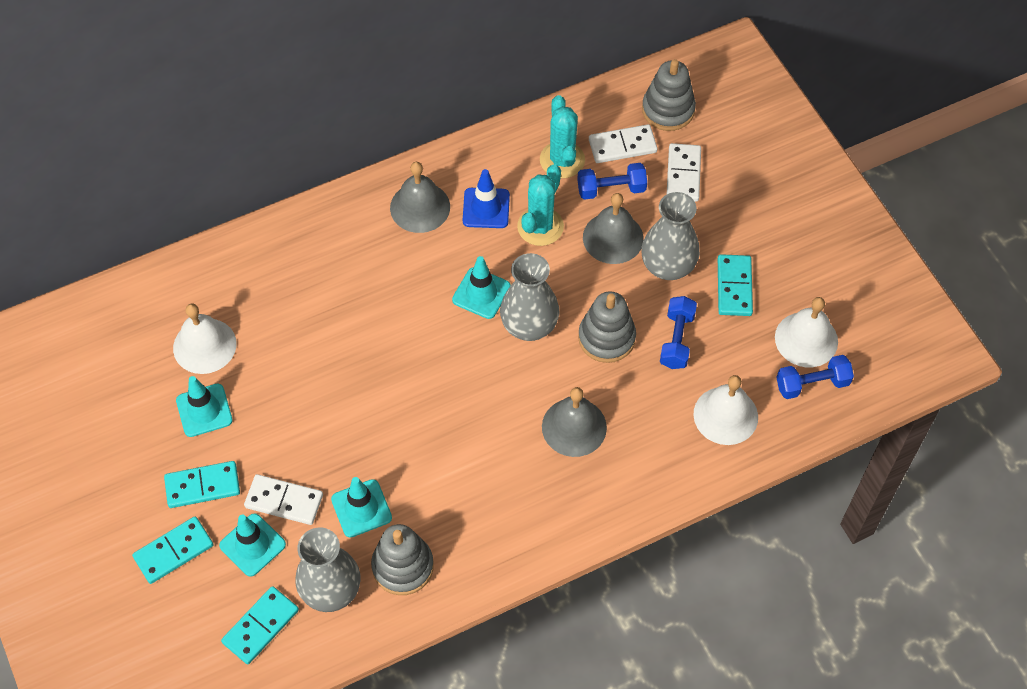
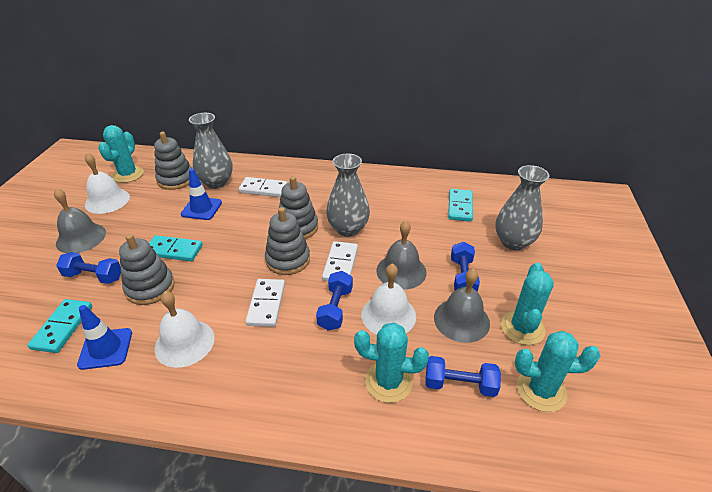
blue dumbbell: 3 -> 4
blue traffic cone: 1 -> 2
grey stacking toy: 3 -> 4
turquoise cactus: 2 -> 4
turquoise domino: 4 -> 3
turquoise traffic cone: 4 -> 0

